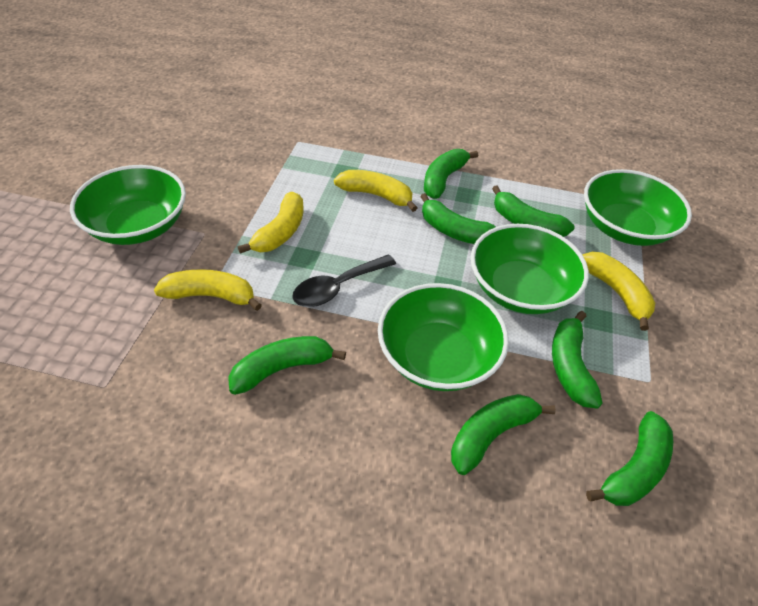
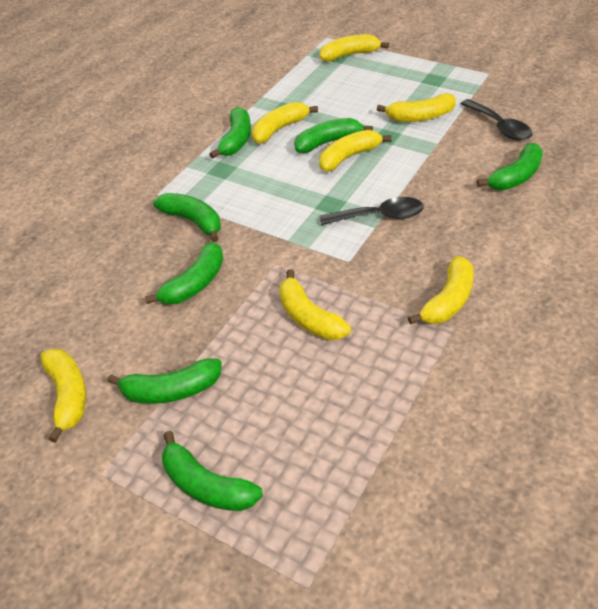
black spoon: 1 -> 2
green bowl: 4 -> 0
yellow banana: 4 -> 7

